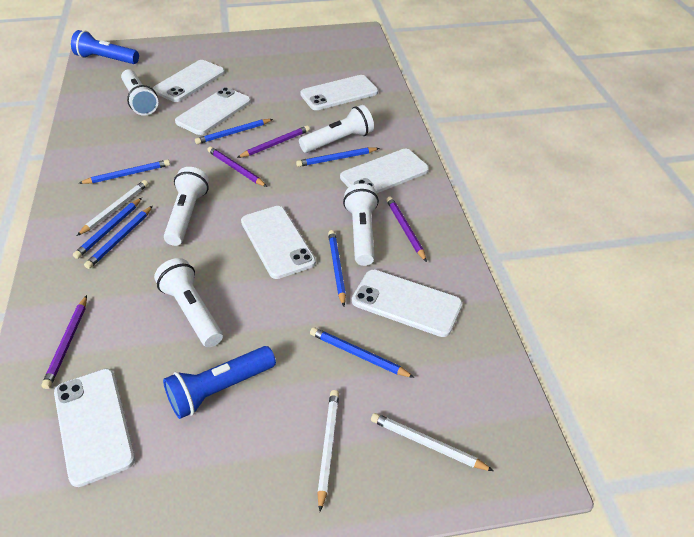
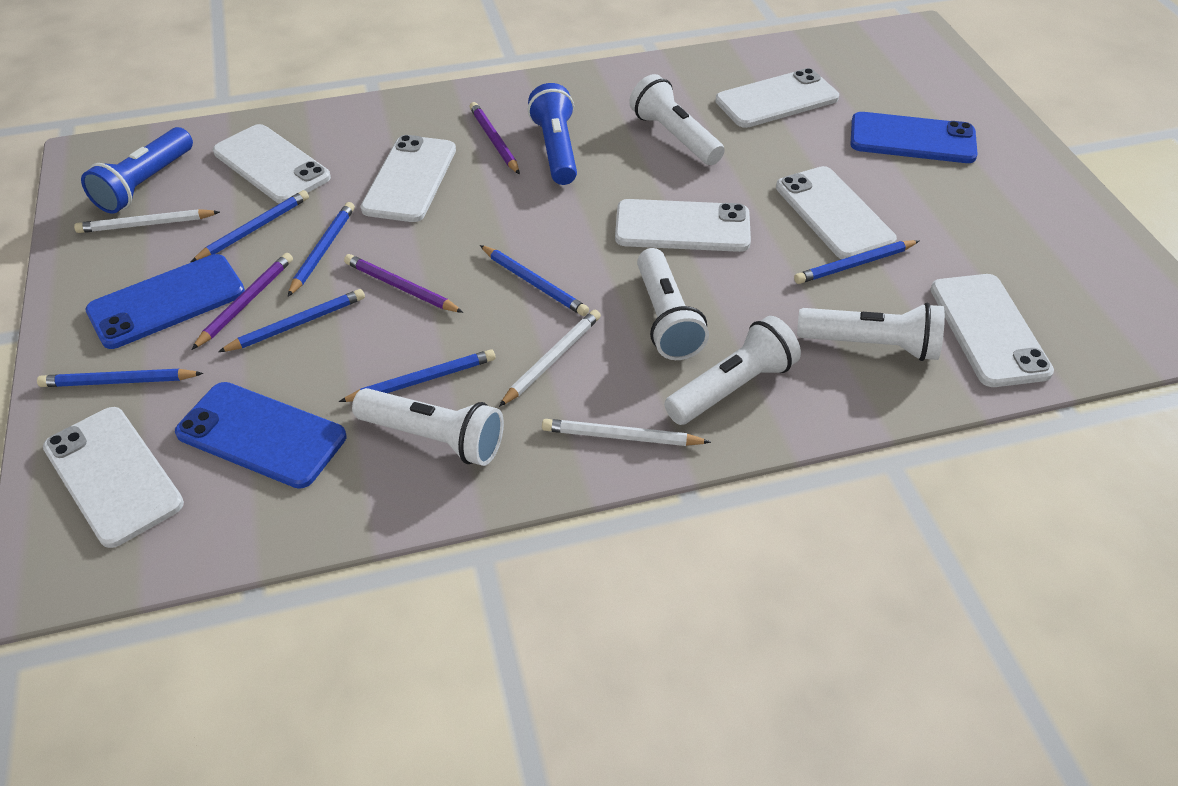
blue phone: 0 -> 3
purple pencil: 4 -> 3

